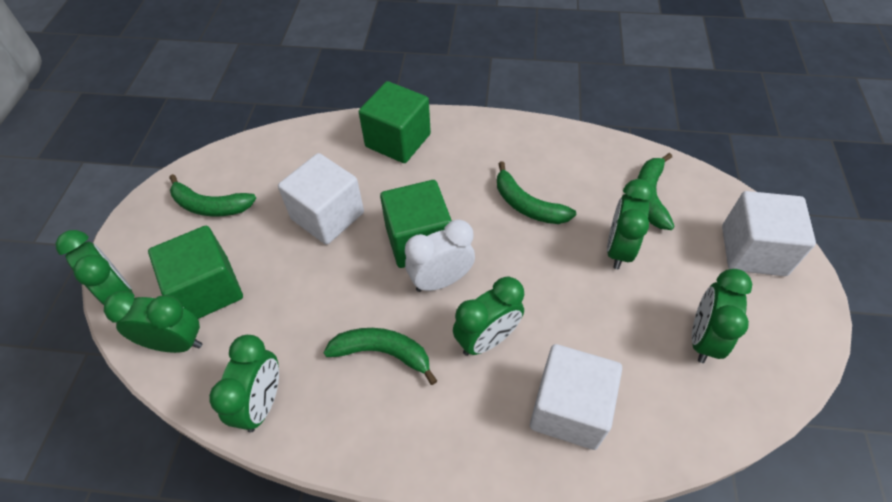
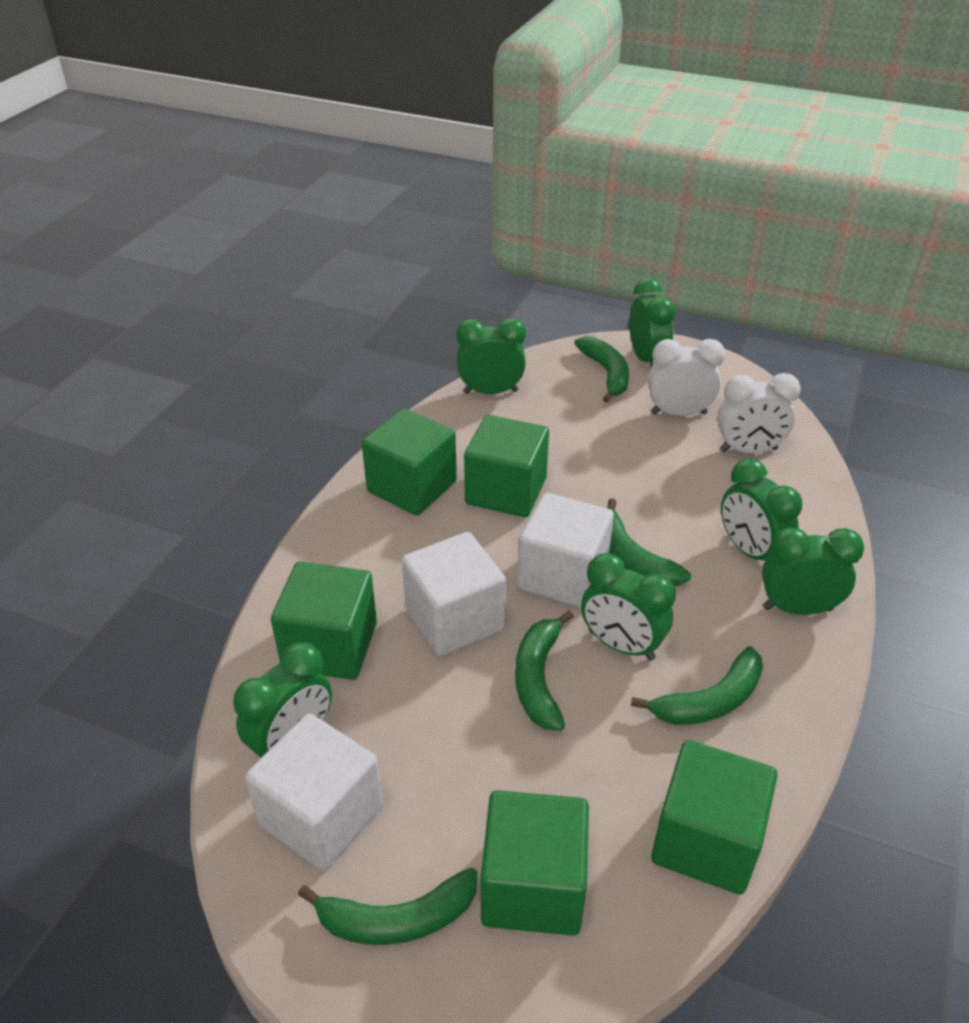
green banana: 4 -> 5
green cube: 3 -> 5
white clock: 1 -> 2

